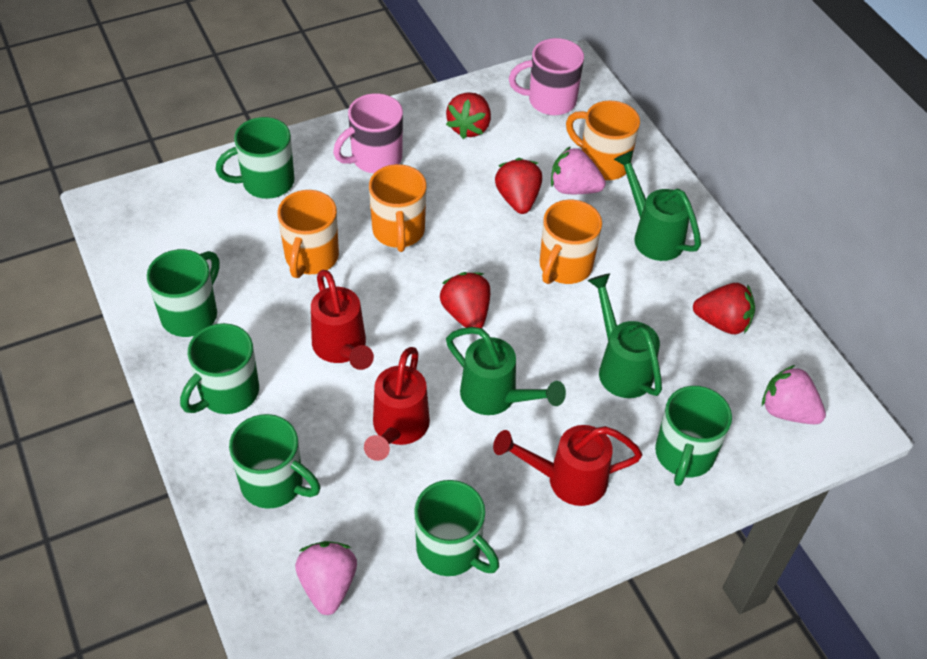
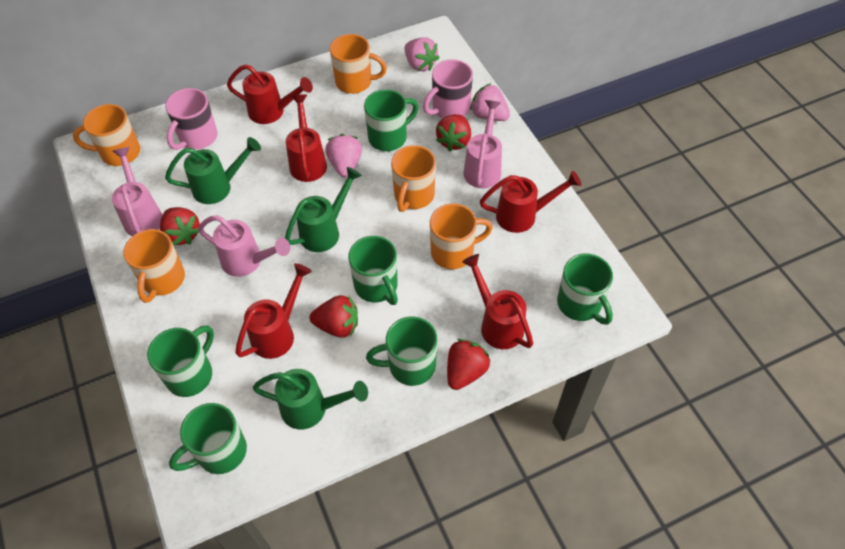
orange mug: 4 -> 5
pink watering can: 0 -> 3
red watering can: 3 -> 5

